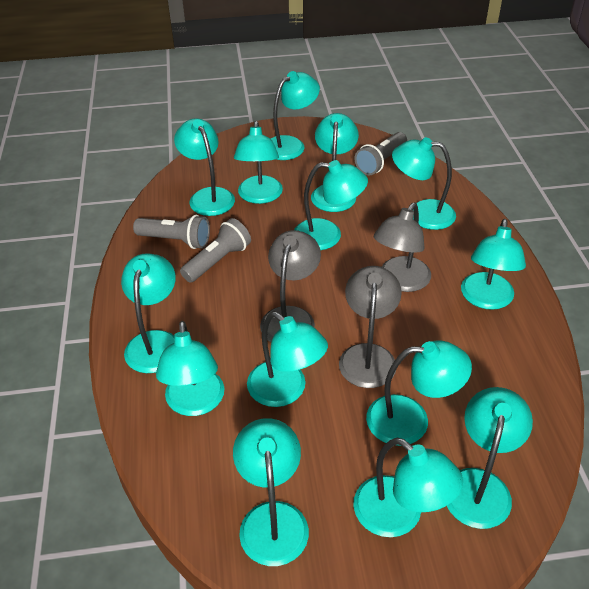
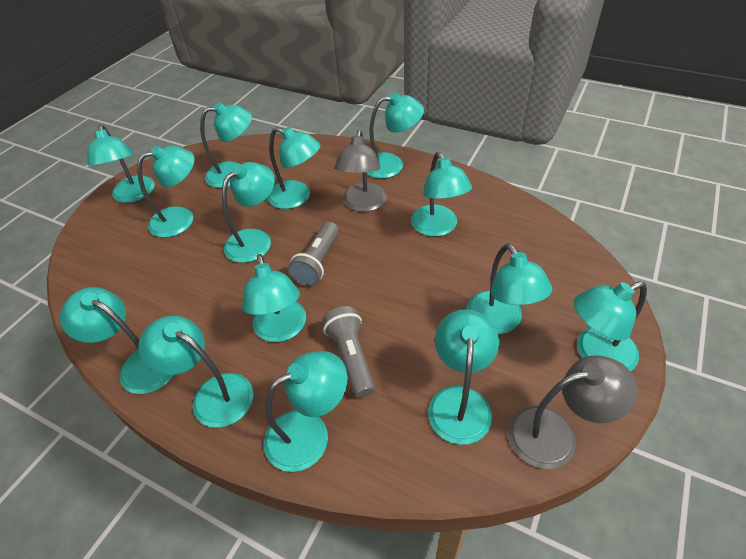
grey flashlight: 3 -> 2
grey lamp: 3 -> 2

